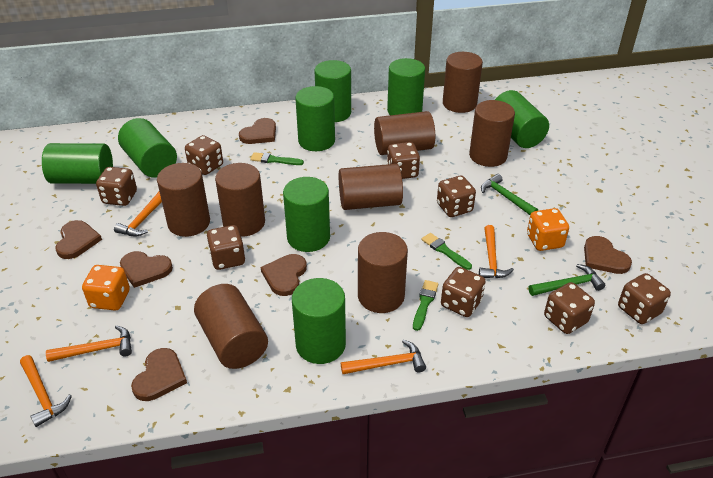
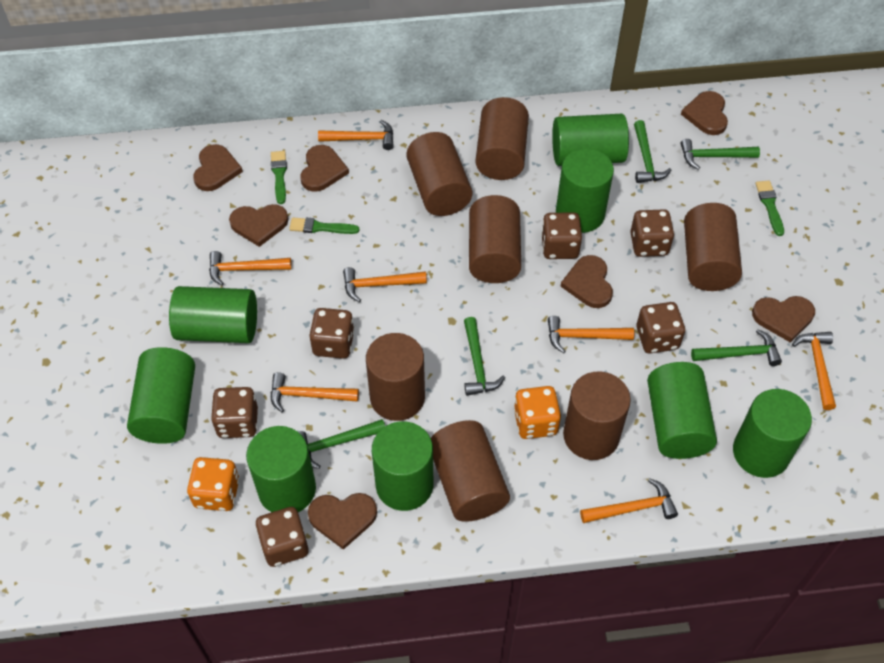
brown cylinder: 8 -> 7
brown dice: 8 -> 6
brown heart: 6 -> 7
green hammer: 2 -> 5
orange hammer: 5 -> 7

